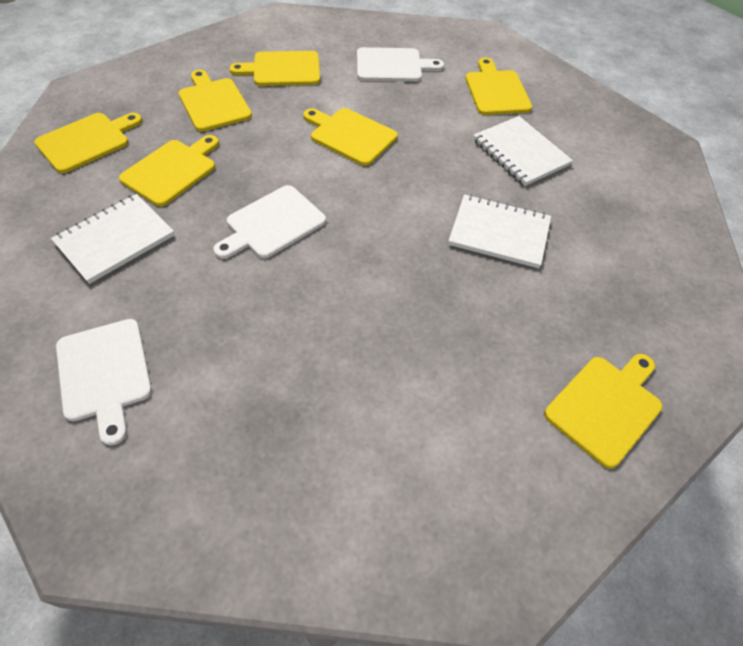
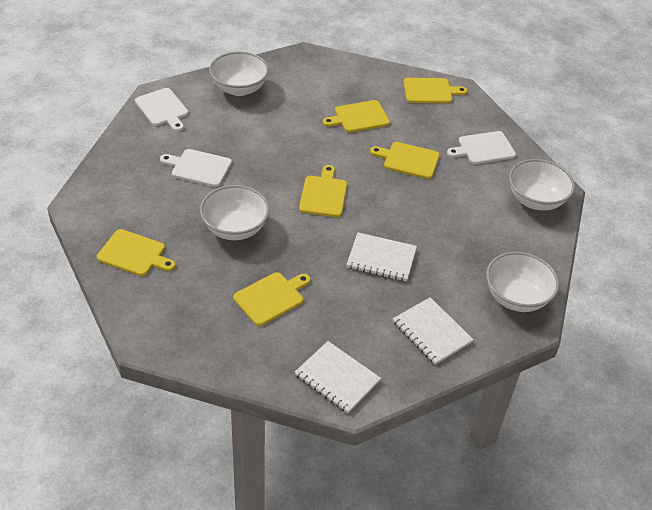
white bowl: 0 -> 4
yellow cutting board: 7 -> 6

